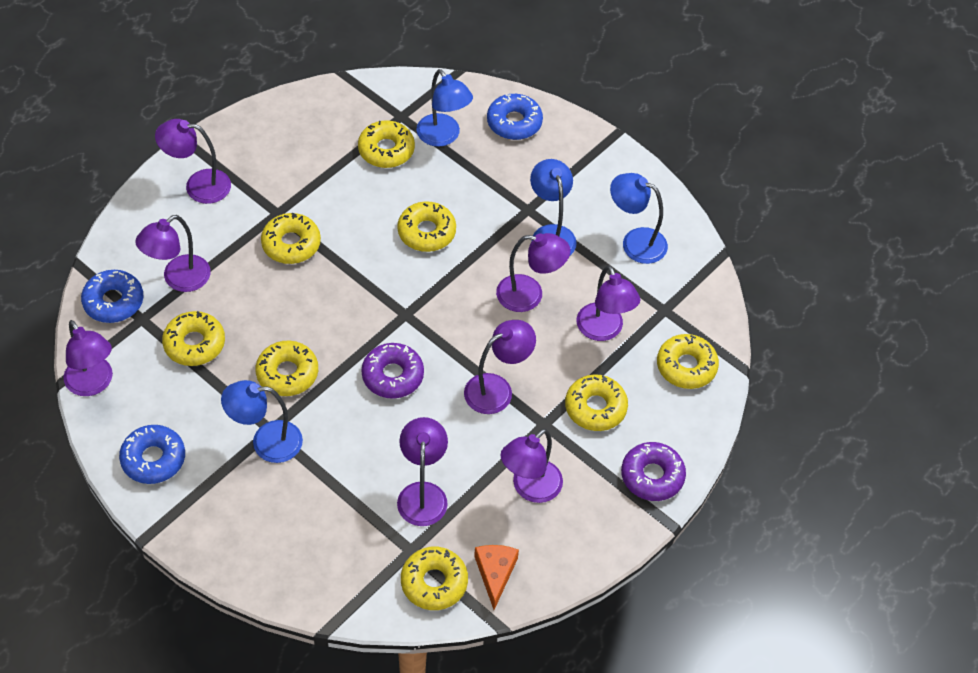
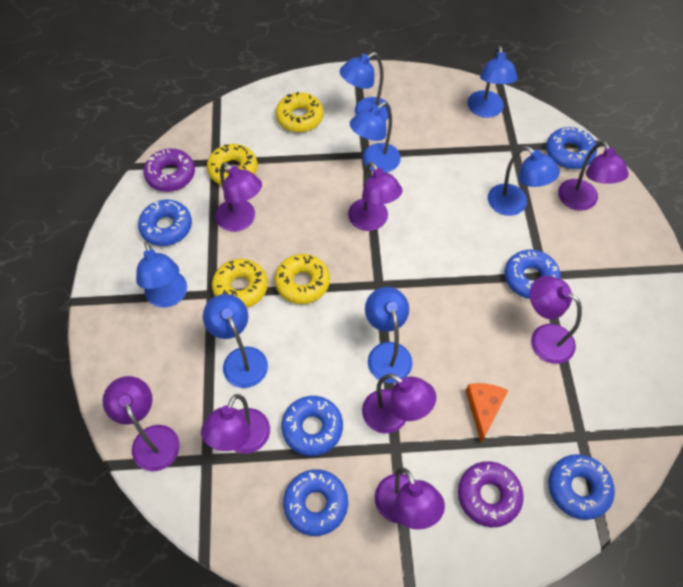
blue donut: 3 -> 6
blue lamp: 4 -> 7
yellow donut: 8 -> 4

